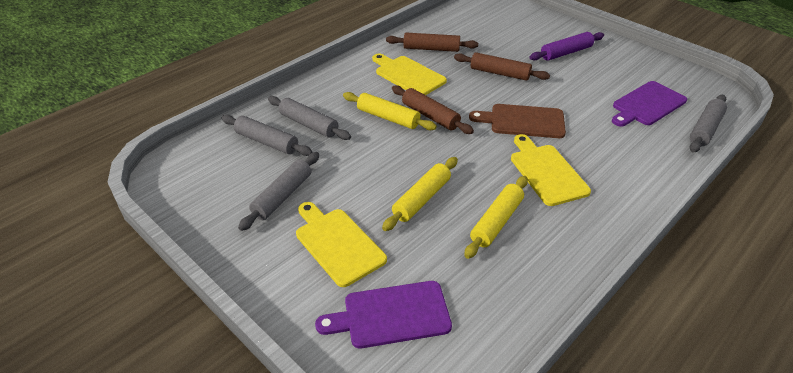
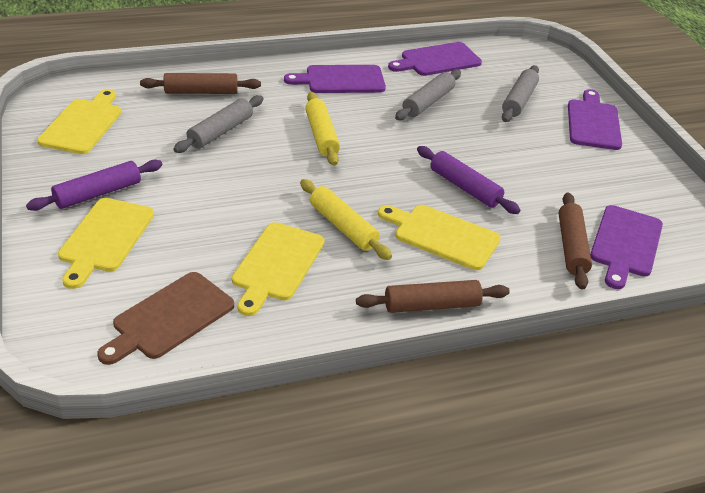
grey rolling pin: 4 -> 3
purple cutting board: 2 -> 4
purple rolling pin: 1 -> 2
yellow cutting board: 3 -> 4
yellow rolling pin: 3 -> 2

